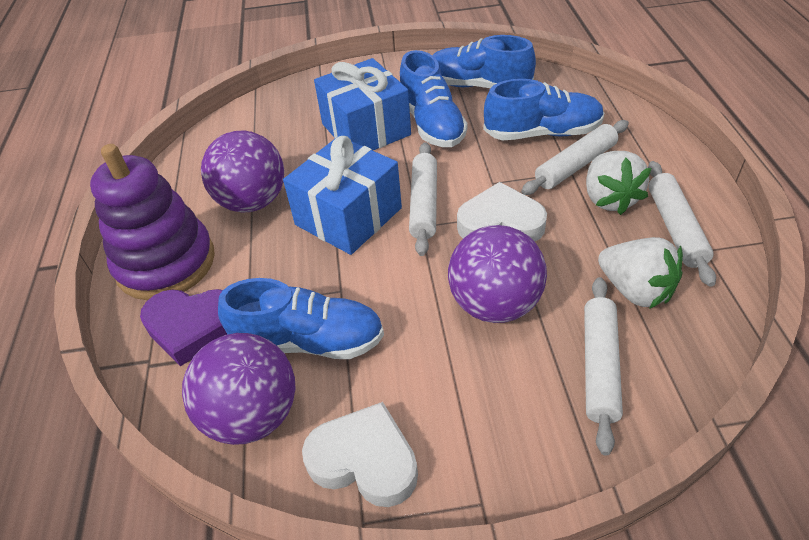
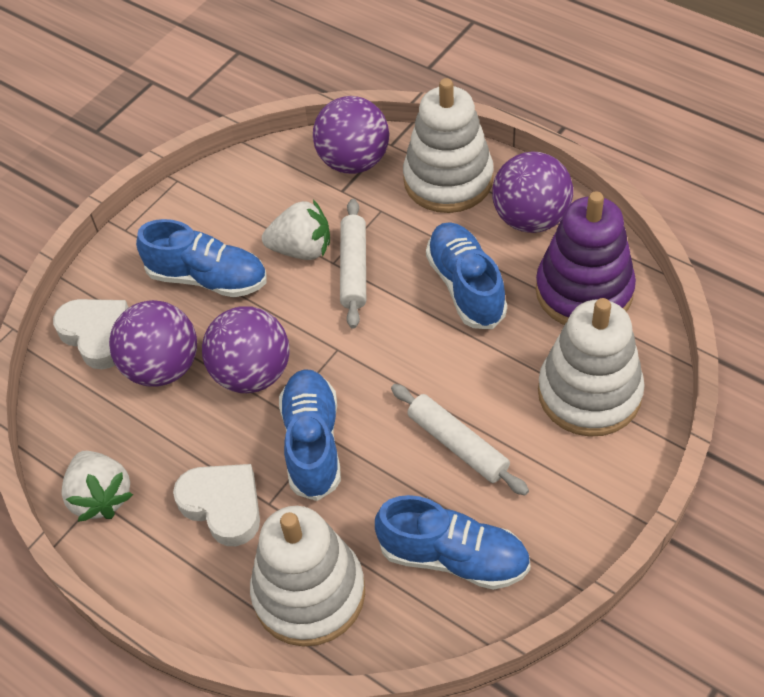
blue gift: 2 -> 0
purple ball: 3 -> 4
purple heart: 1 -> 0
white rolling pin: 4 -> 2
white stacking toy: 0 -> 3

